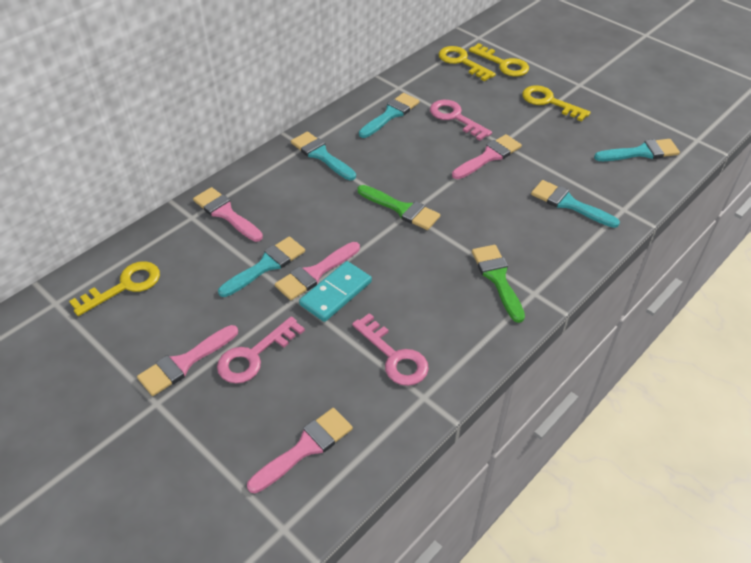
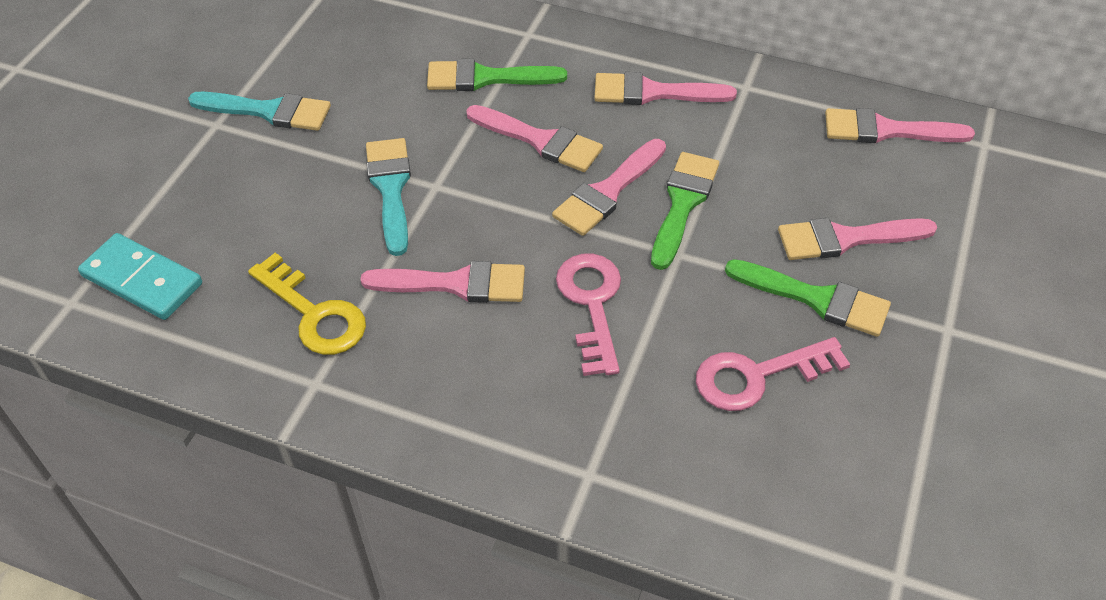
green brush: 2 -> 3
pink brush: 5 -> 6
pink key: 3 -> 2
turquoise brush: 5 -> 2
yellow key: 4 -> 1

